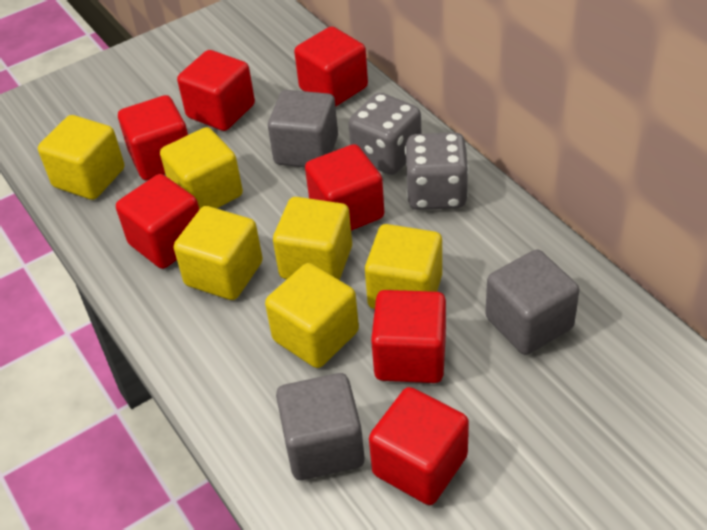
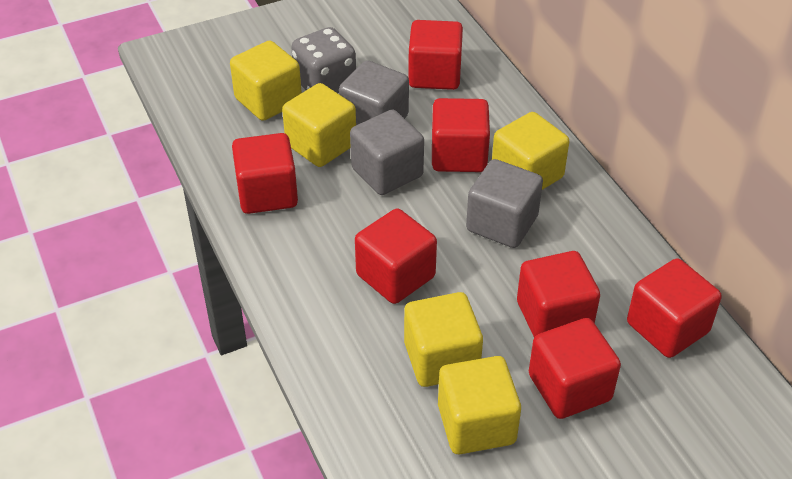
grey dice: 2 -> 1
yellow cube: 6 -> 5

